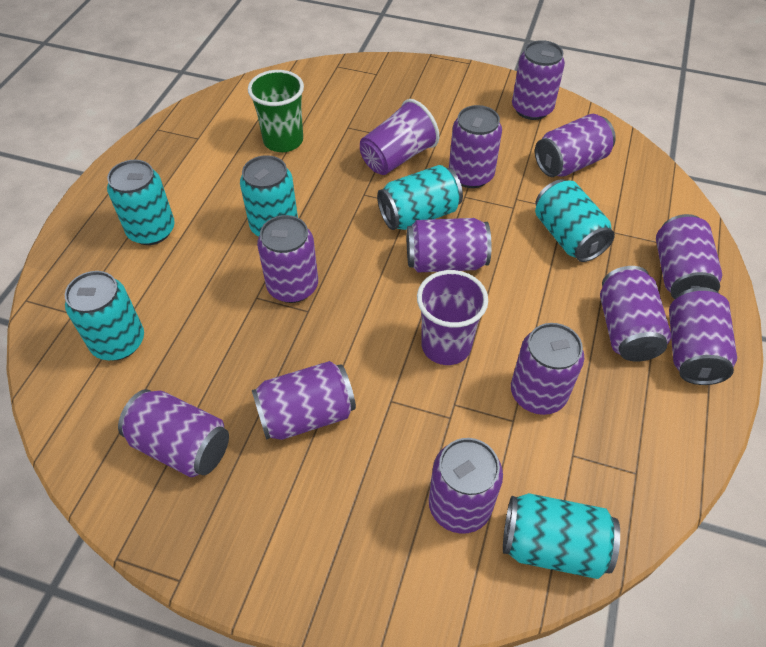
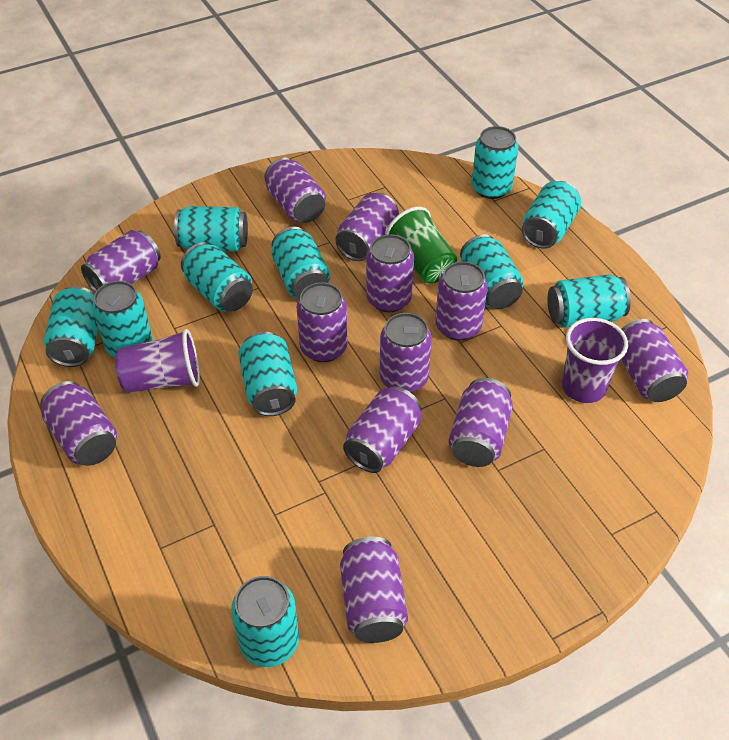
turquoise can: 6 -> 11

